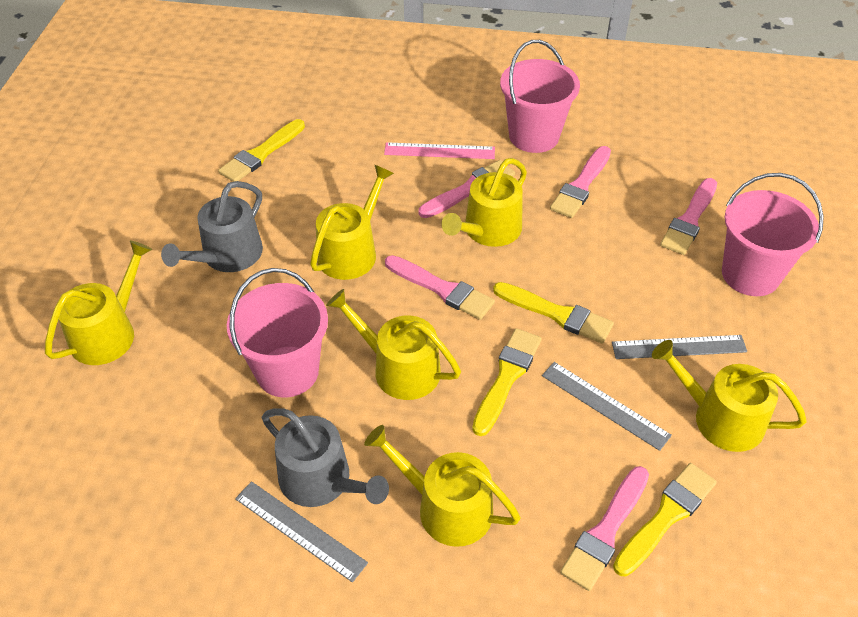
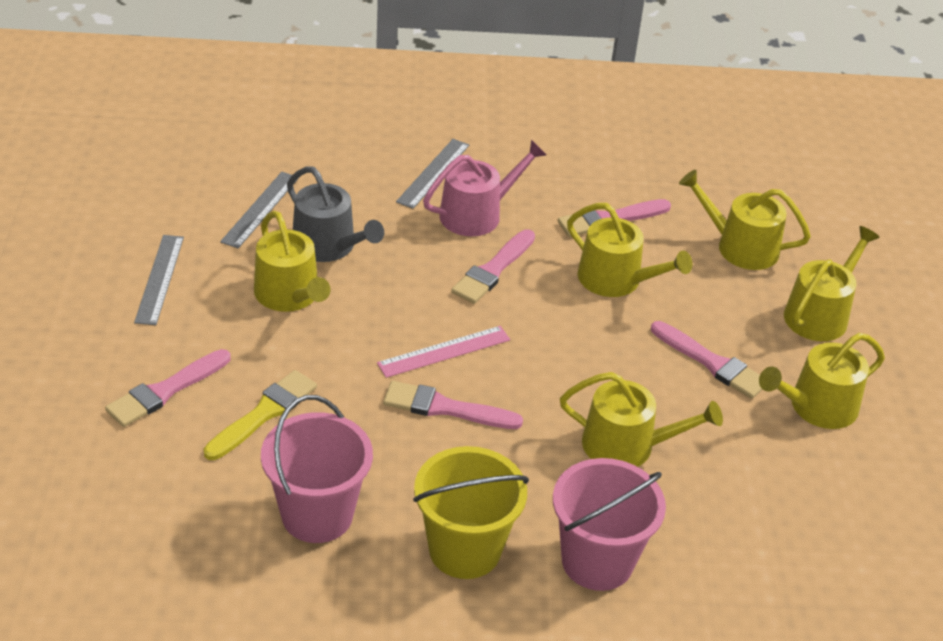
grey watering can: 2 -> 1
pink bucket: 3 -> 2
pink watering can: 0 -> 1
yellow brush: 4 -> 1
yellow bucket: 0 -> 1

